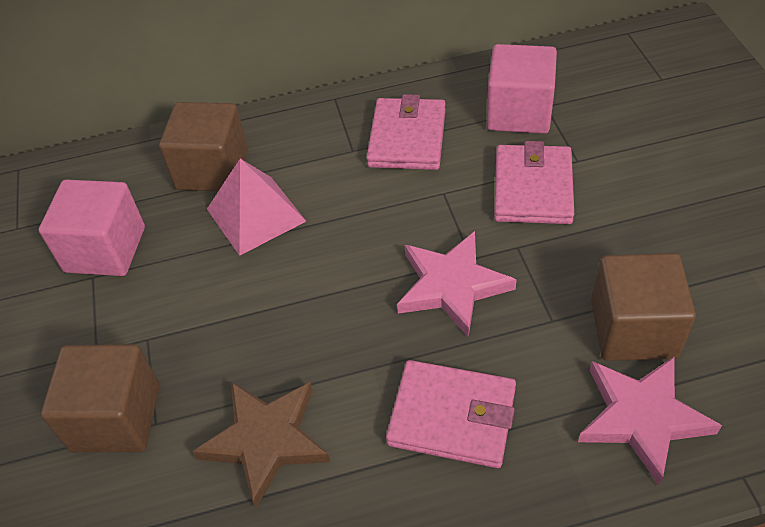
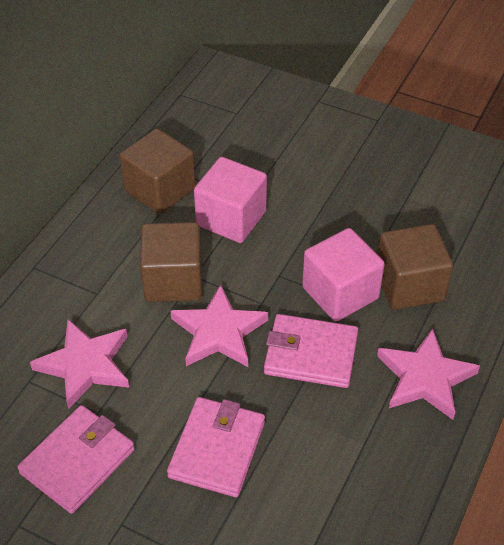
brown star: 1 -> 0
pink pyramid: 1 -> 0
pink star: 2 -> 3

